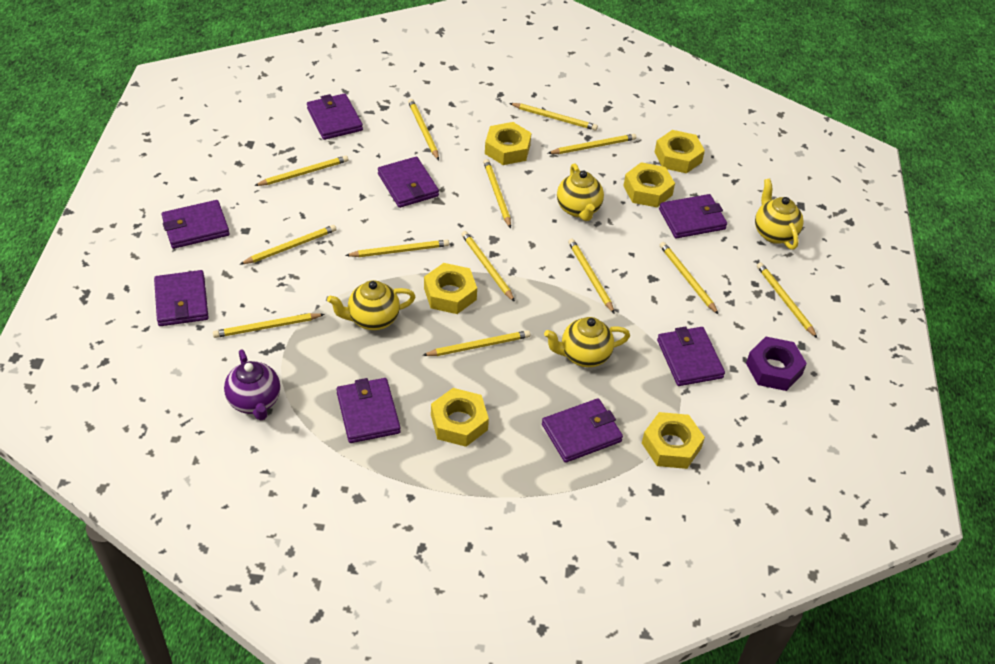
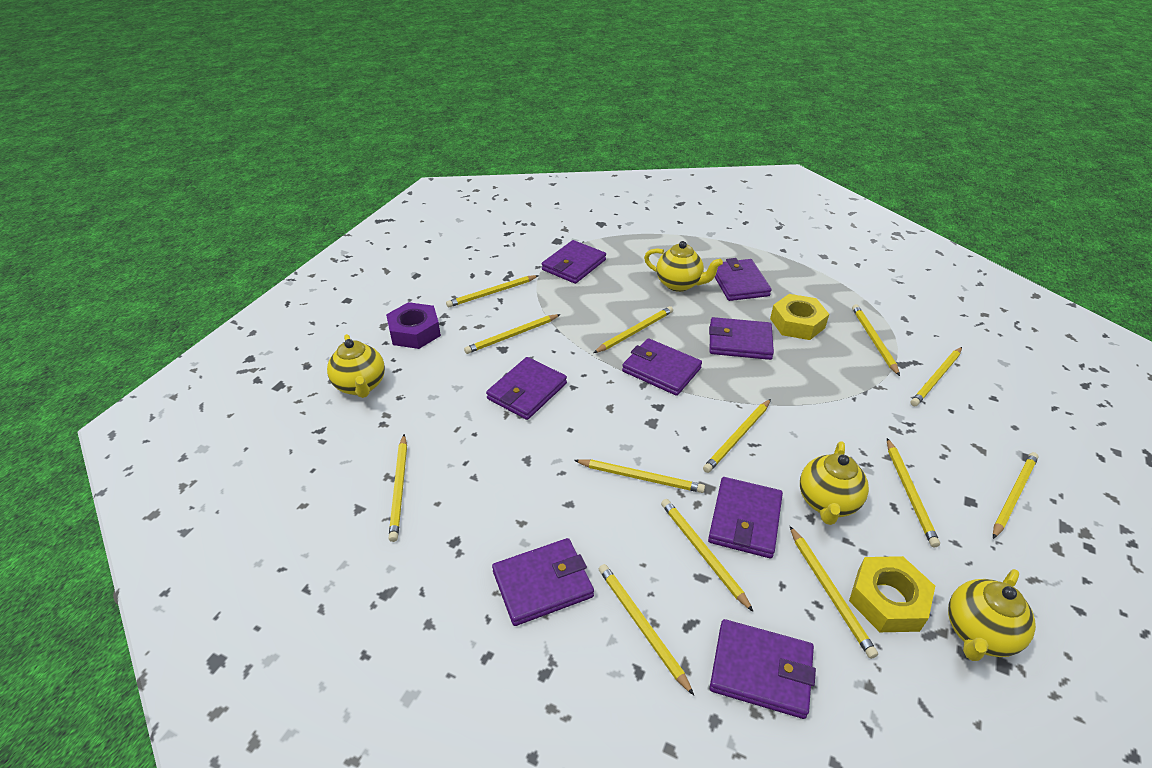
purple teapot: 1 -> 0
yellow nut: 6 -> 2

